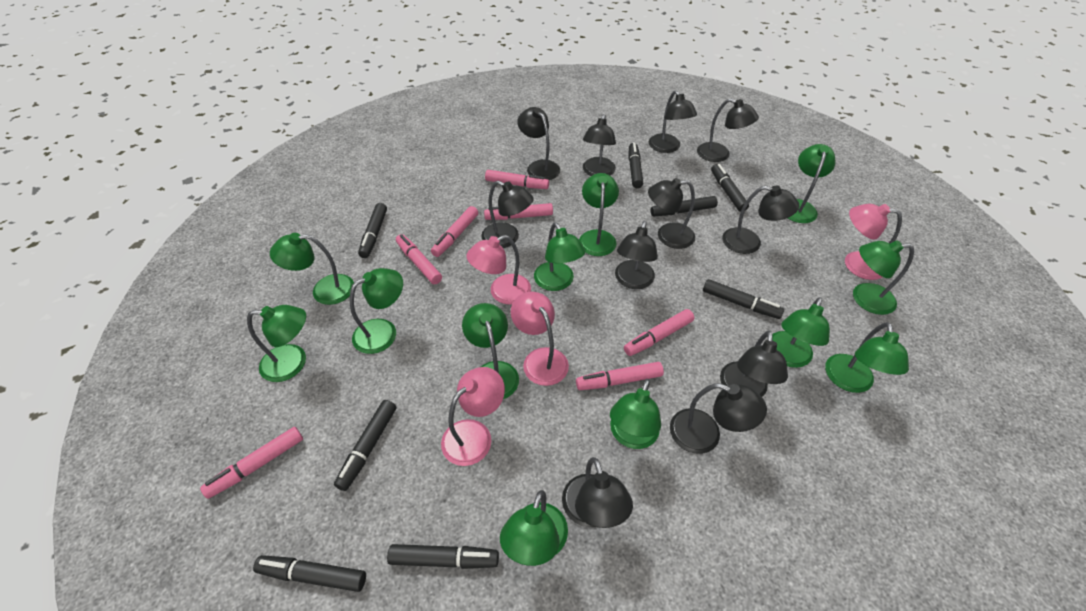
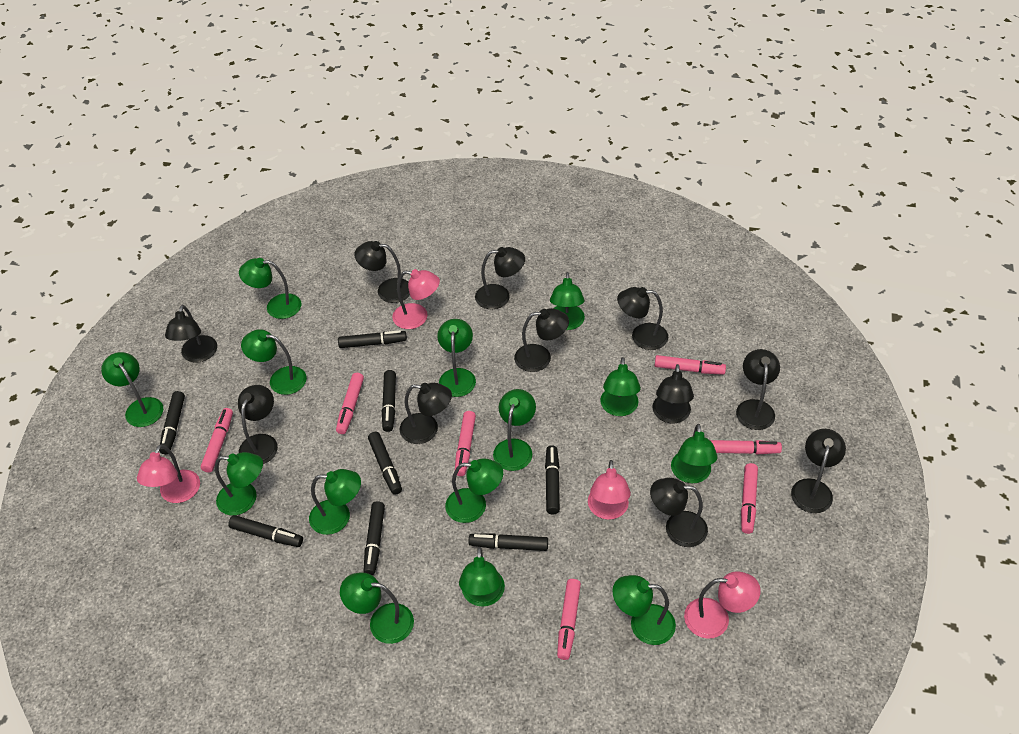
green lamp: 12 -> 14

